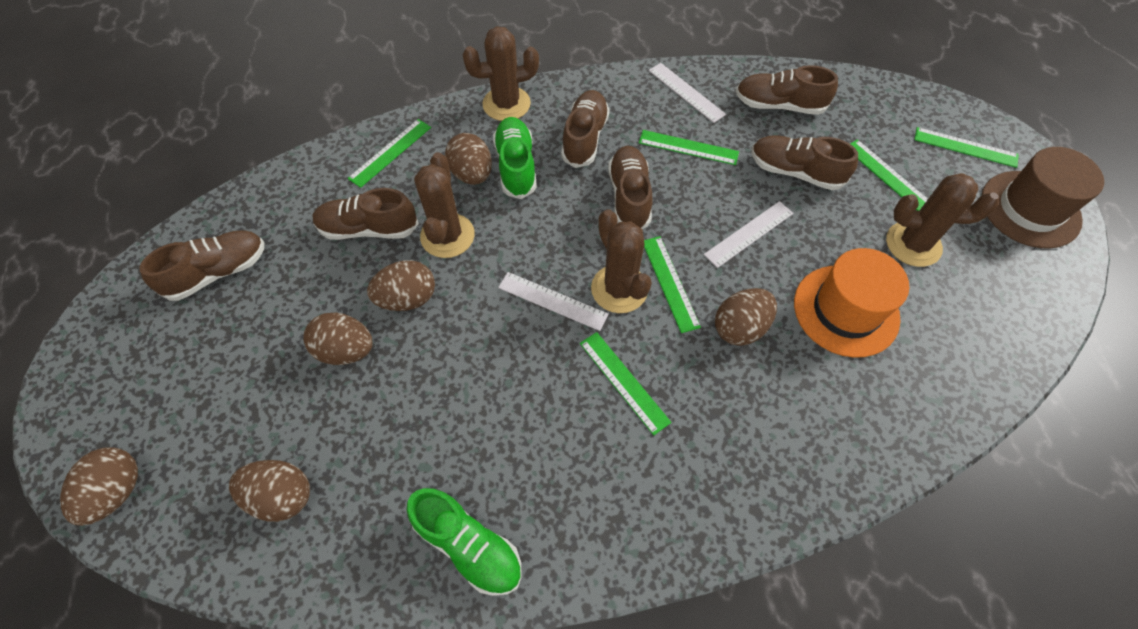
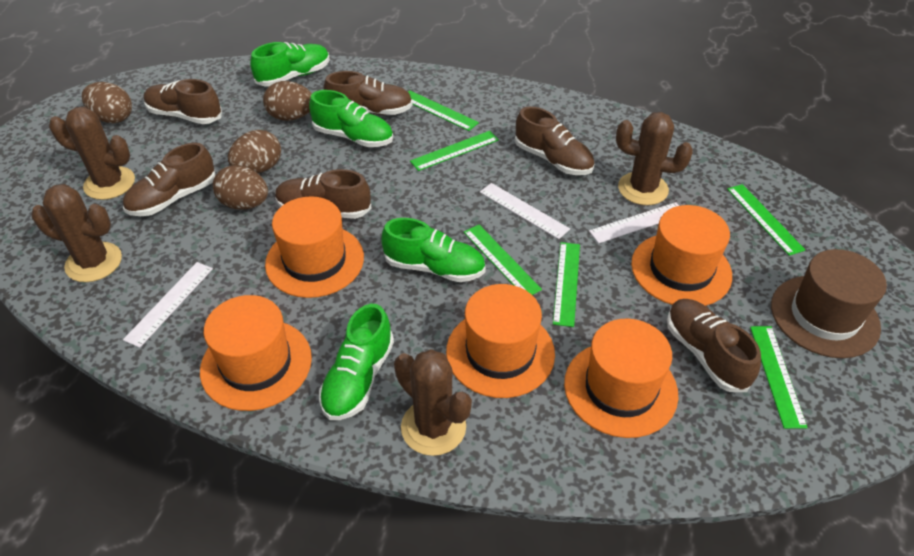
brown egg: 6 -> 4
green shoe: 2 -> 4
orange hat: 1 -> 5

